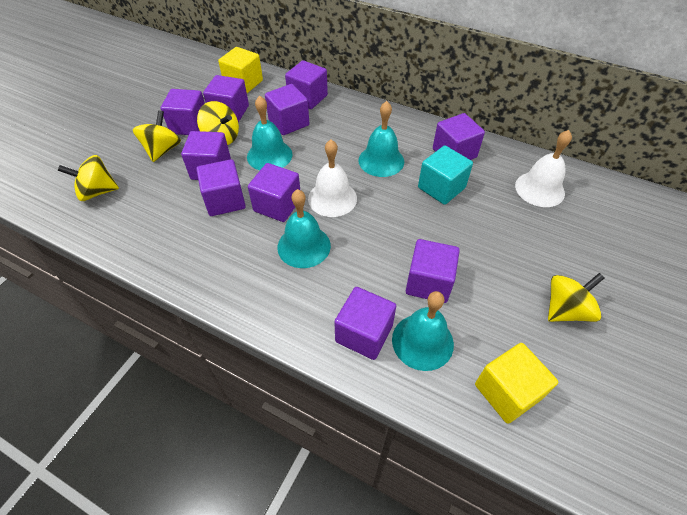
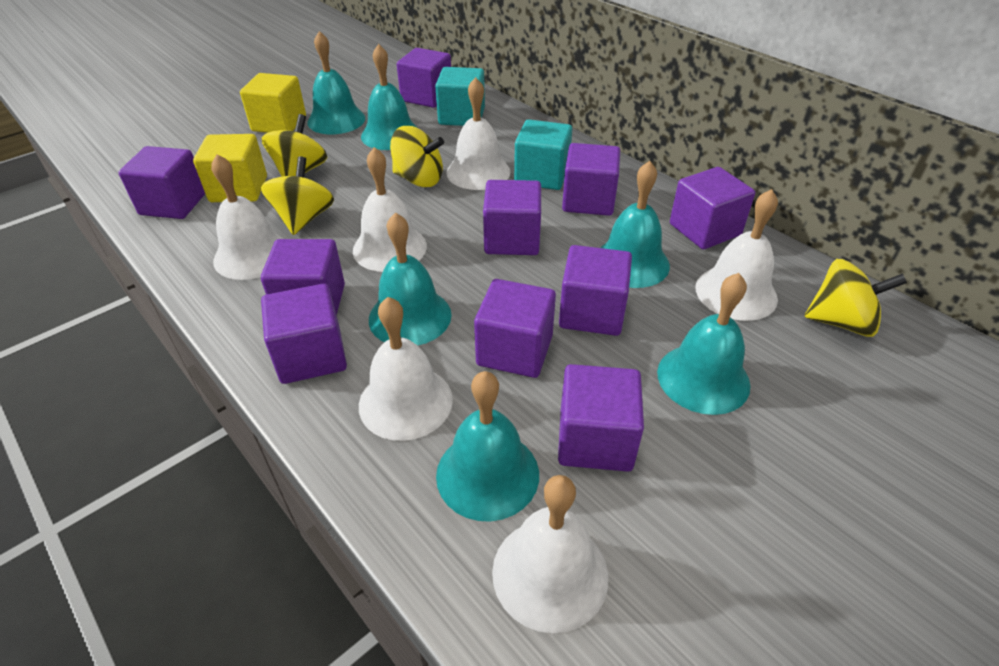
turquoise bell: 4 -> 6
turquoise cube: 1 -> 2
white bell: 2 -> 6

